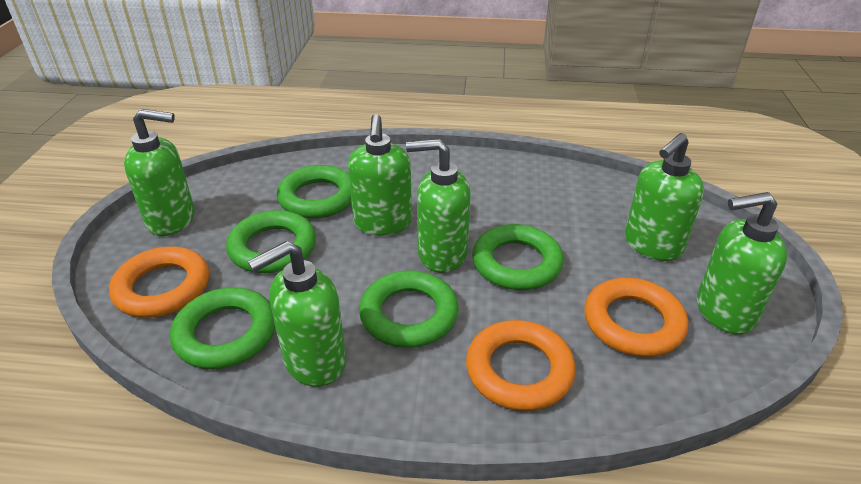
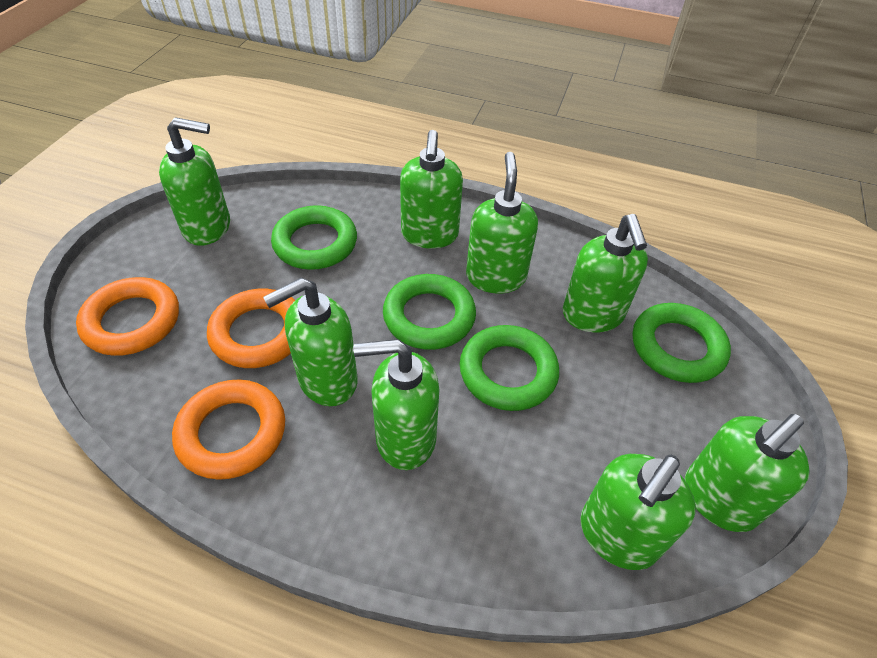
green ring: 5 -> 4
green soap dispenser: 6 -> 8

